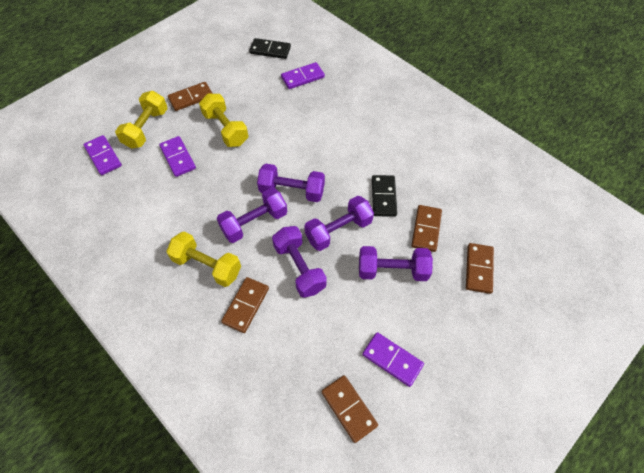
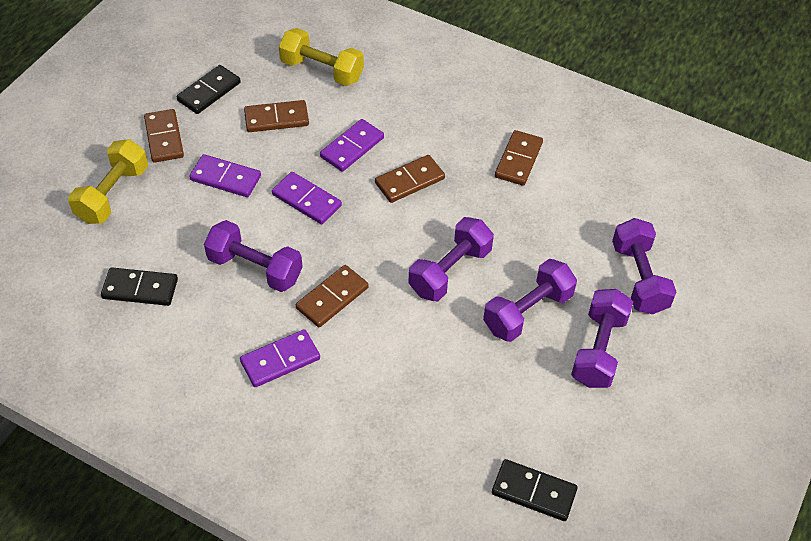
black domino: 2 -> 3
yellow dumbbell: 3 -> 2

